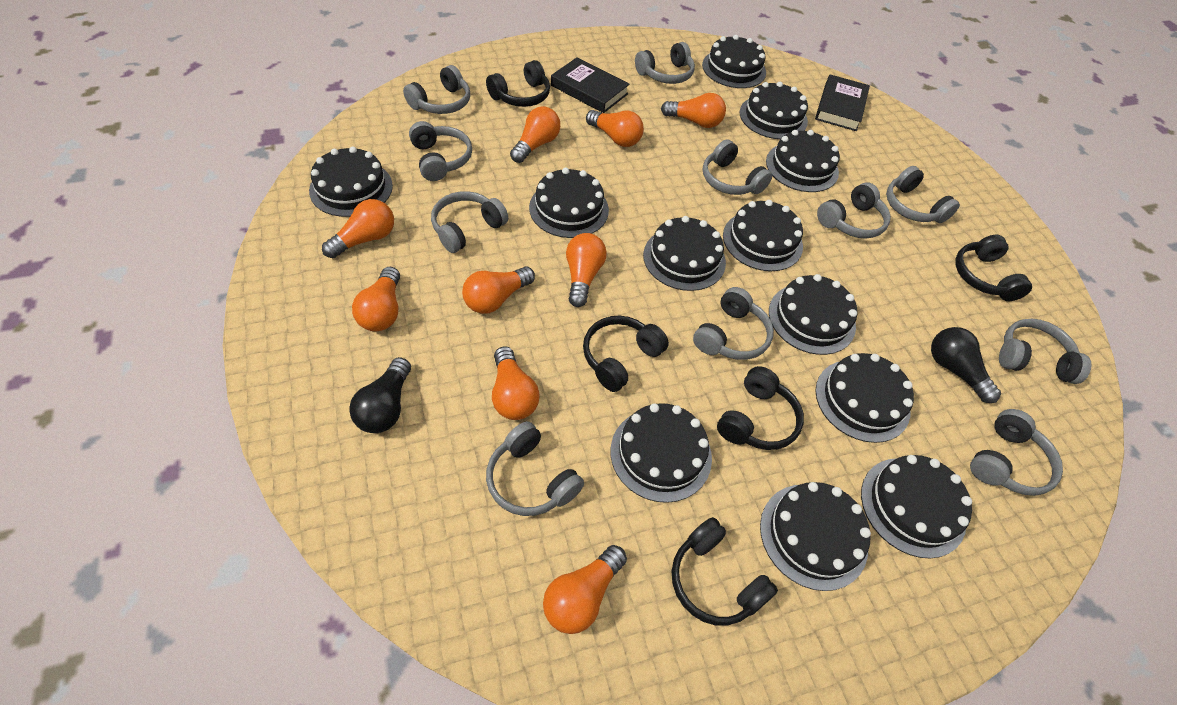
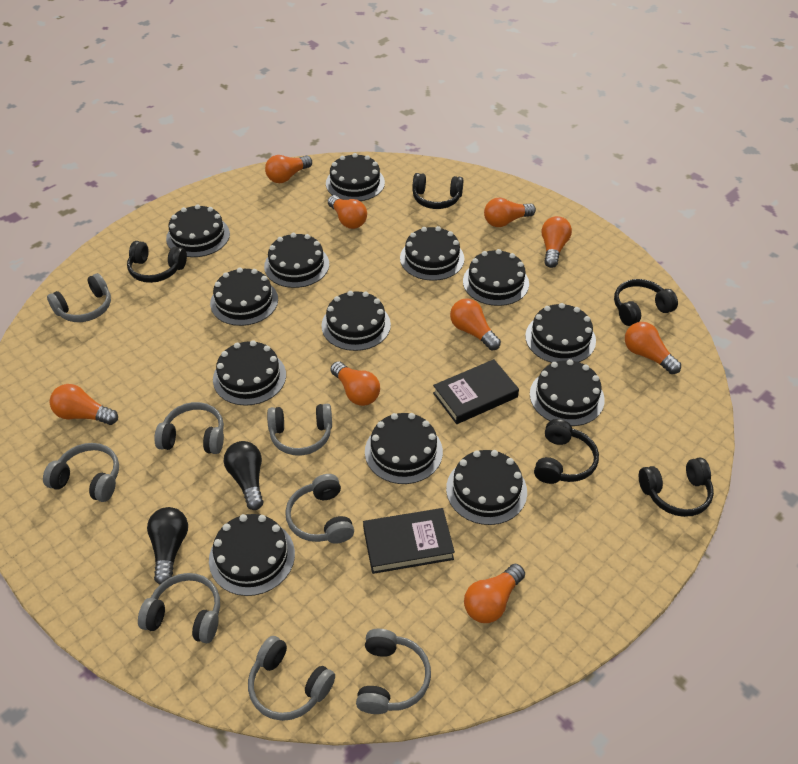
black cake: 12 -> 13
grey headphones: 11 -> 8

